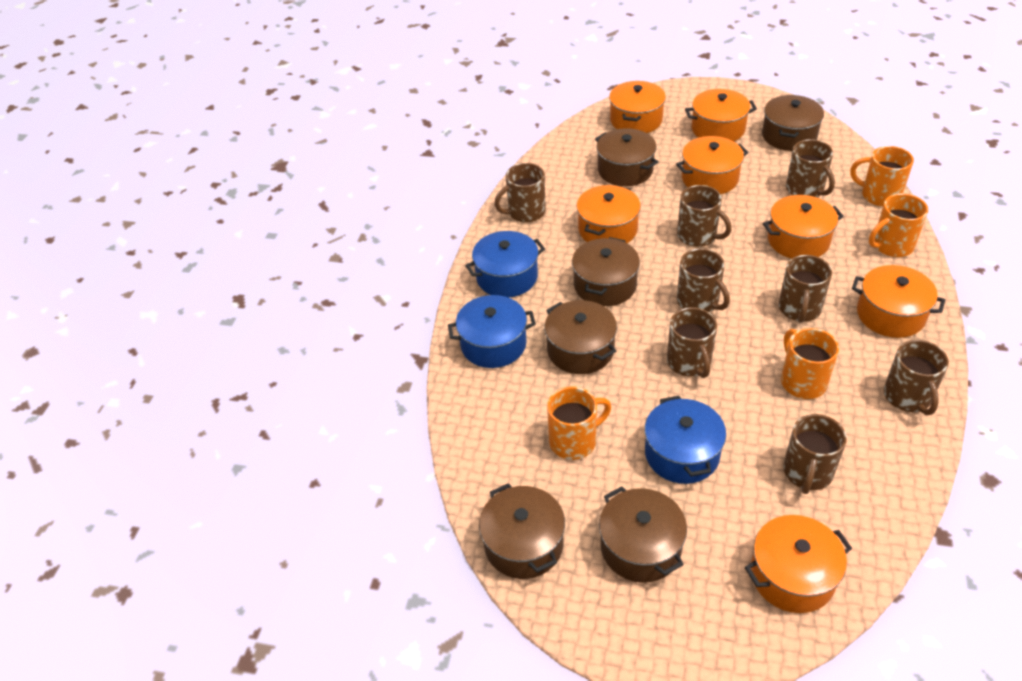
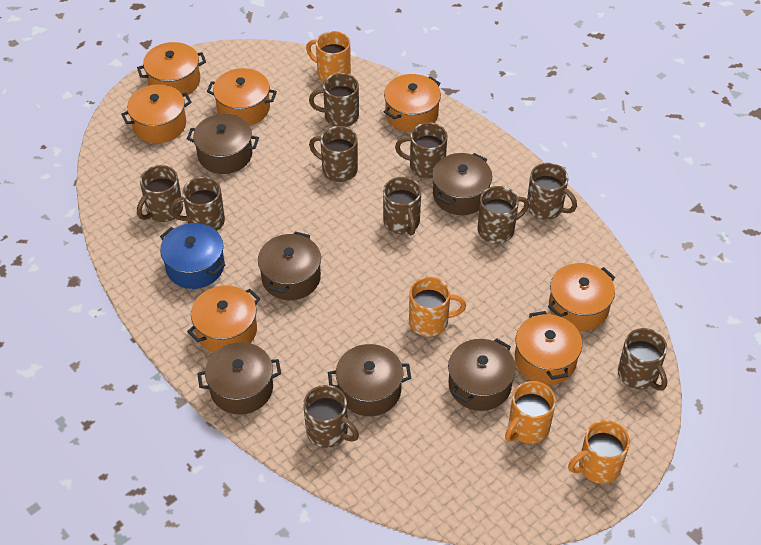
blue pot: 3 -> 1
brown mug: 8 -> 10

